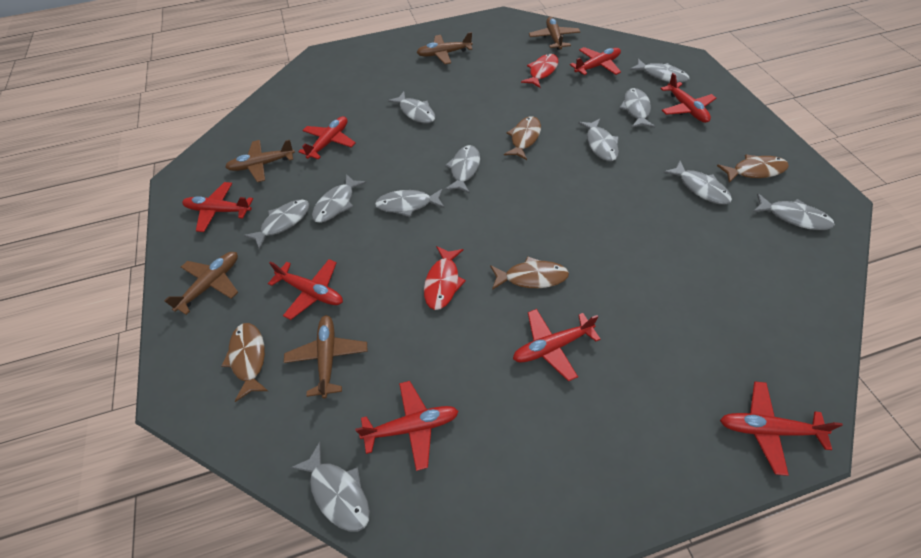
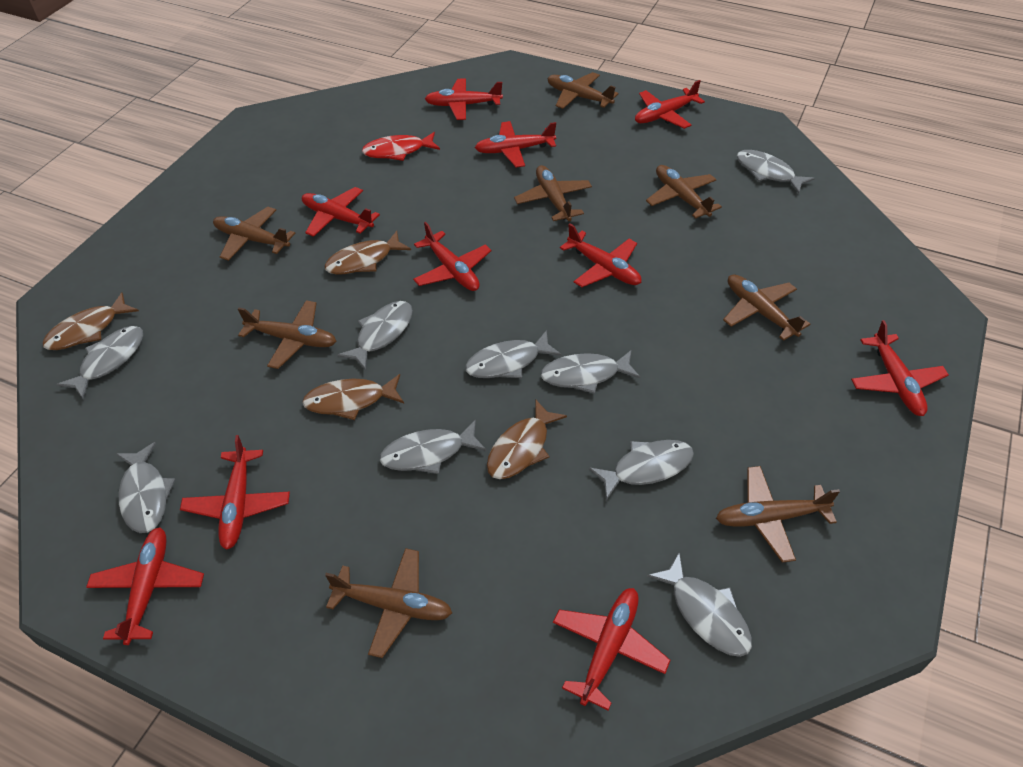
brown plane: 5 -> 8
grey fish: 11 -> 9
red fish: 2 -> 1
red plane: 8 -> 10

